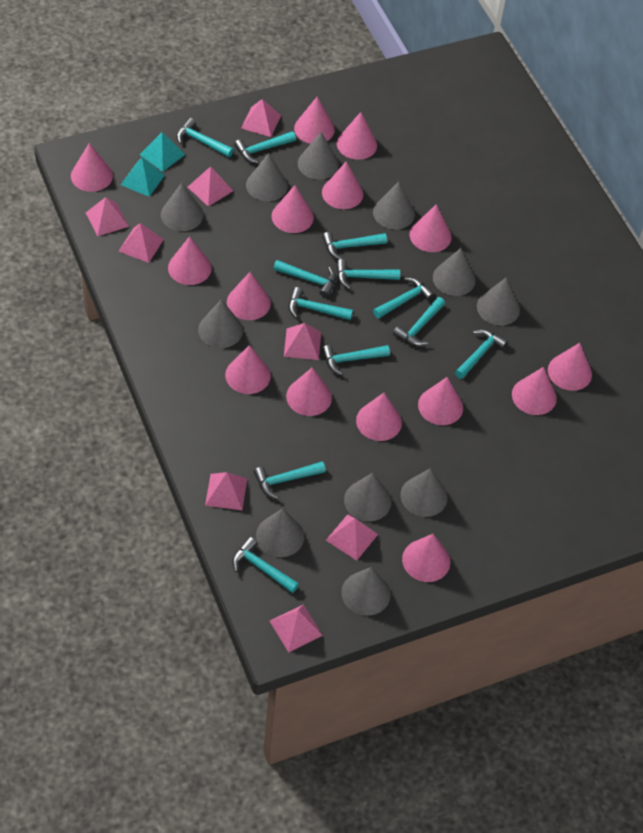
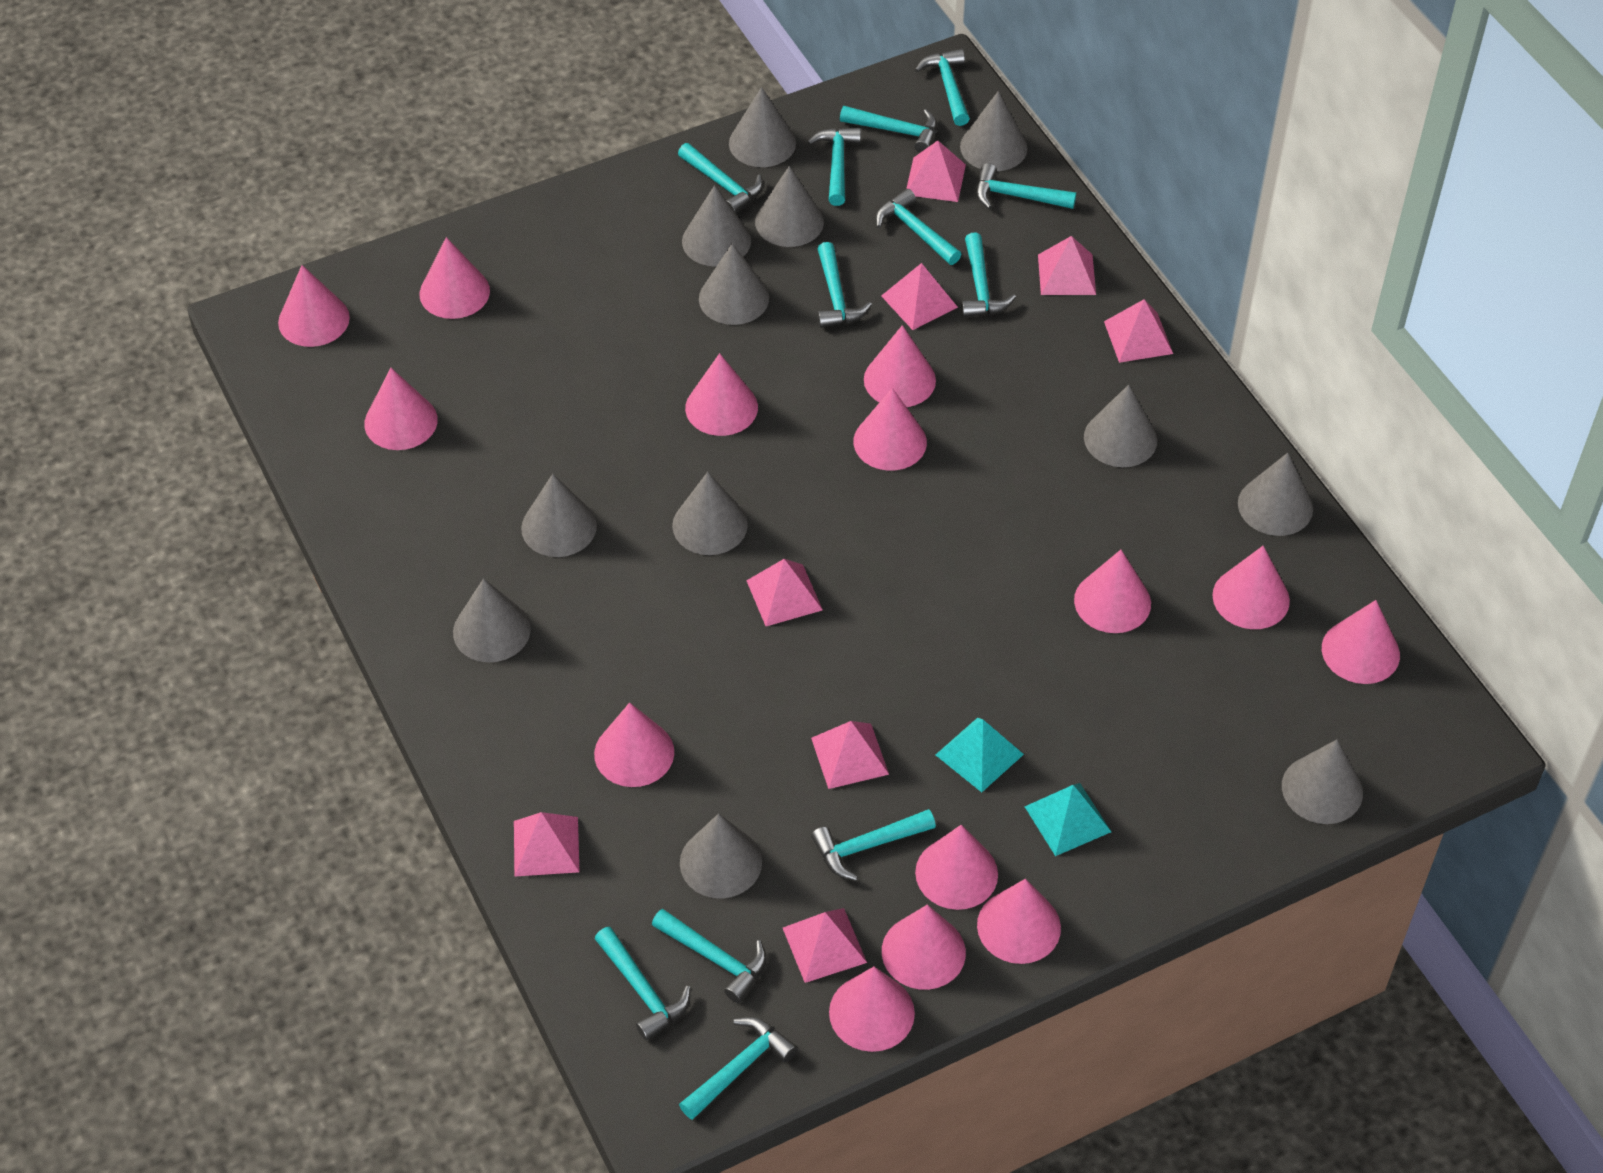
grey cone: 11 -> 12
pink cone: 15 -> 14

